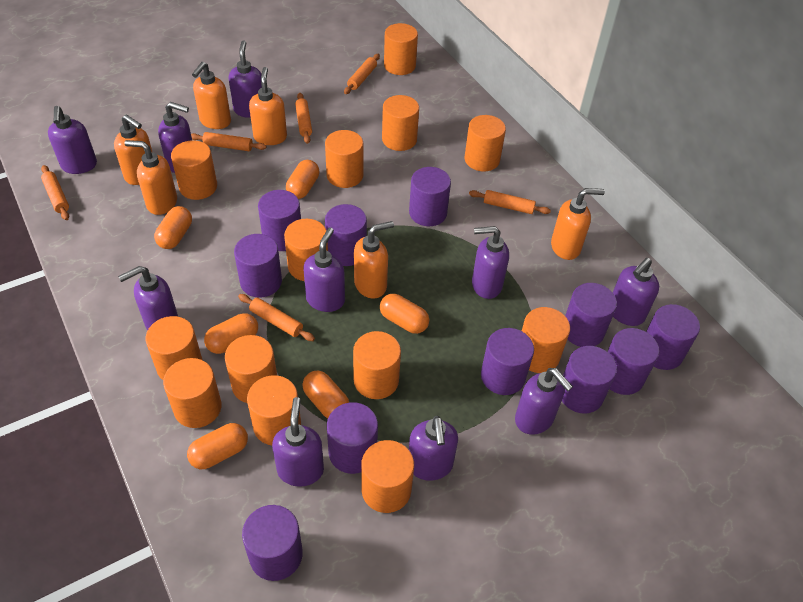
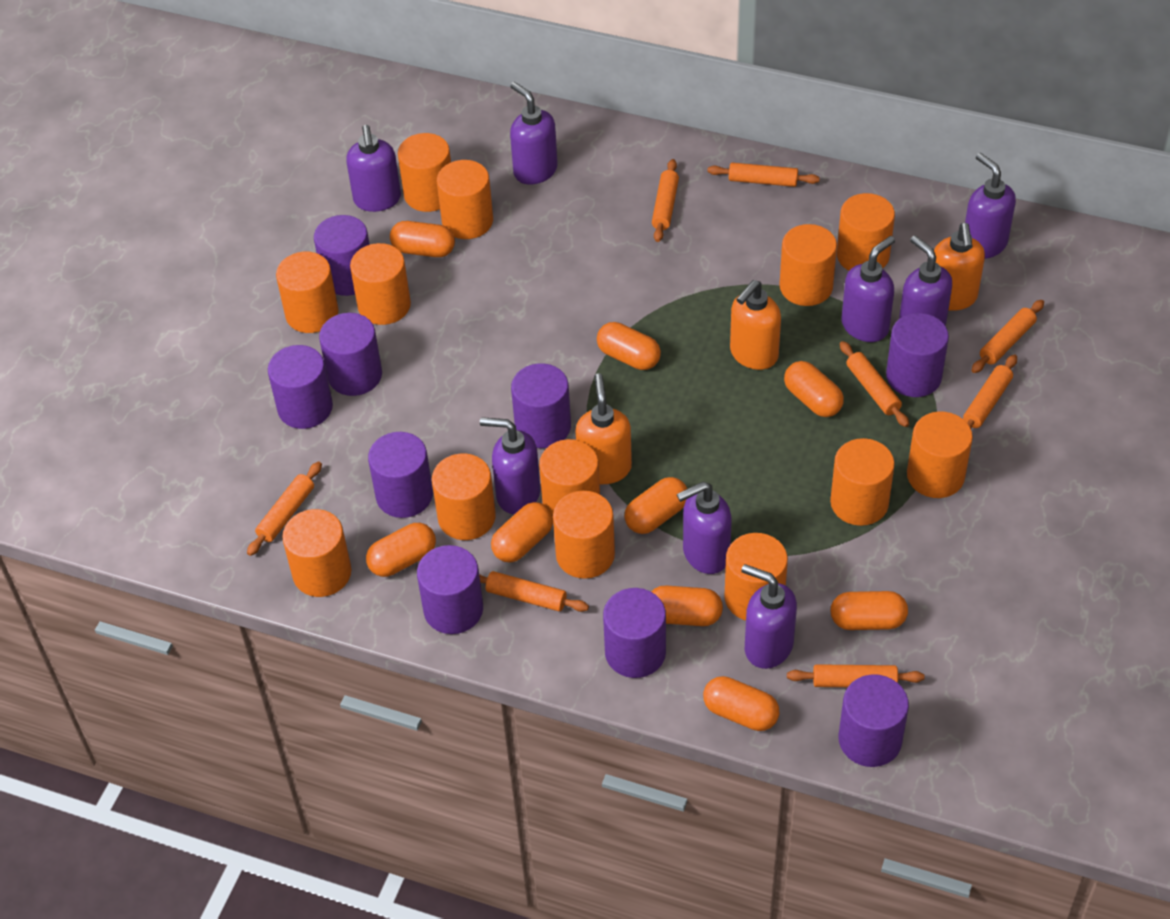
orange capsule: 6 -> 9
orange rolling pin: 6 -> 8
orange soap dispenser: 6 -> 3
purple cylinder: 11 -> 9
purple soap dispenser: 10 -> 8

